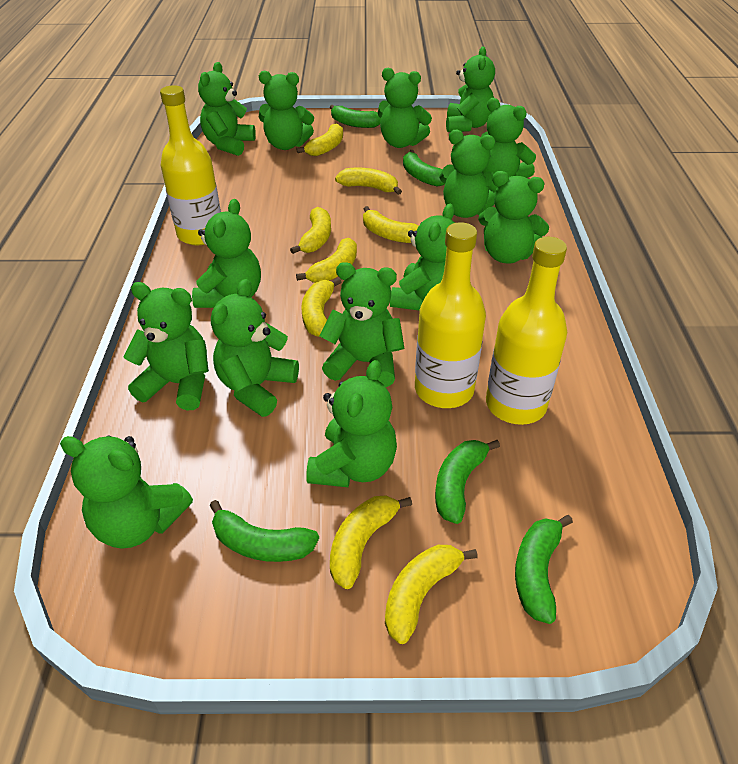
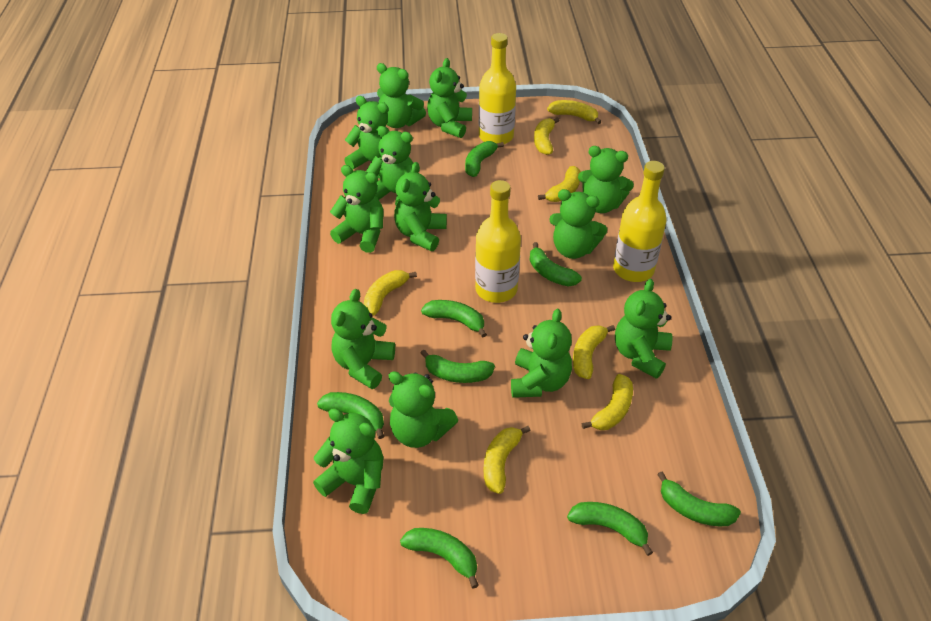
green banana: 5 -> 8
green teddy bear: 14 -> 13
yellow banana: 8 -> 7

